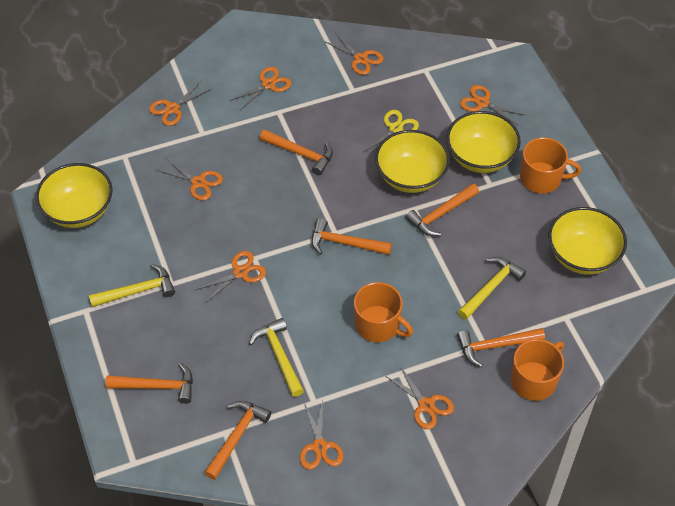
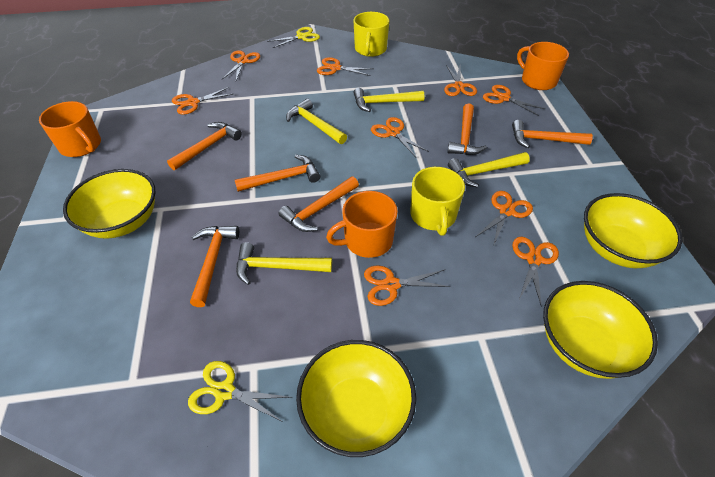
orange scissors: 8 -> 9
yellow hammer: 3 -> 4
yellow mug: 0 -> 2
yellow scissors: 1 -> 2

